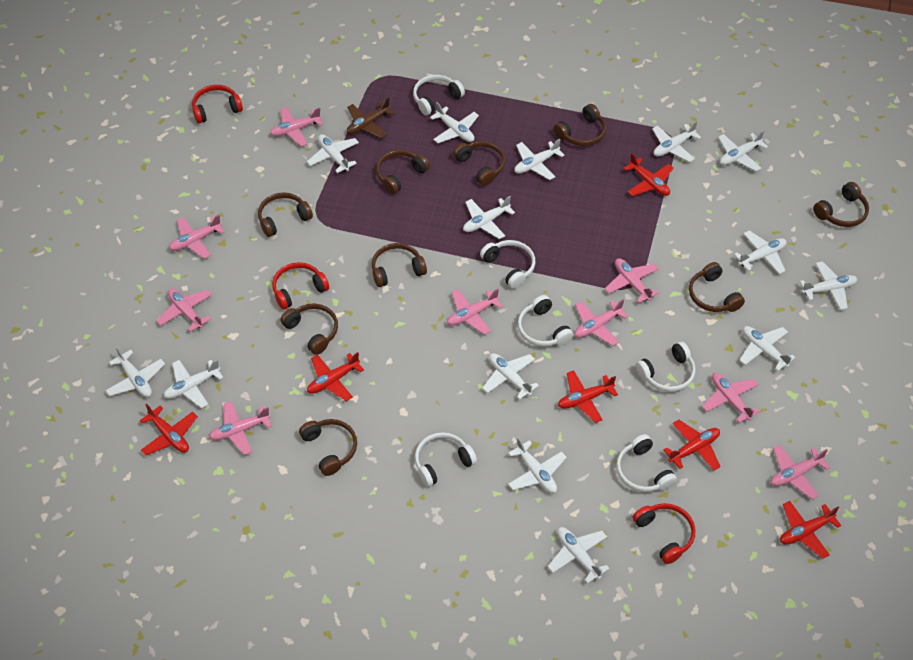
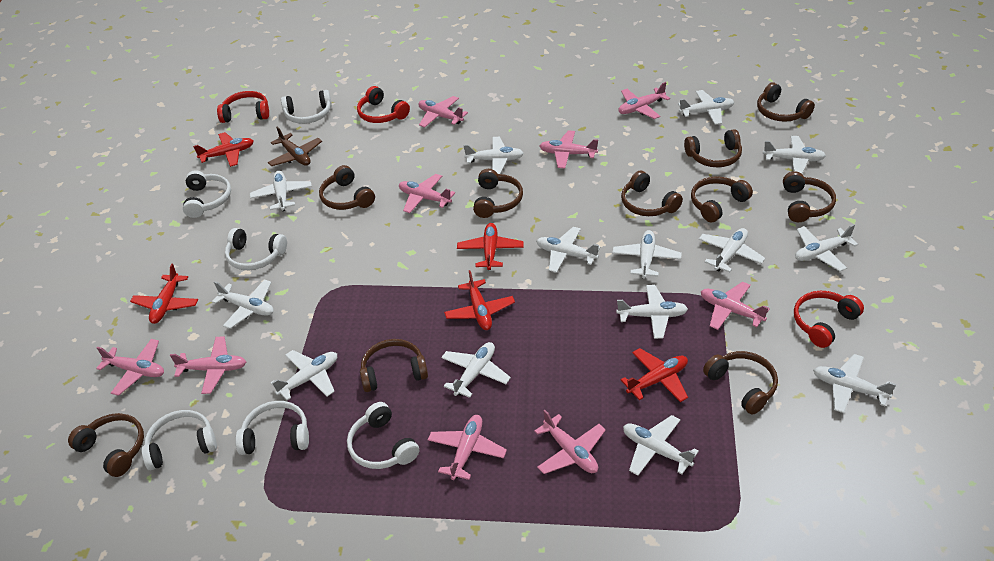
brown headphones: 9 -> 10
red plane: 6 -> 5

